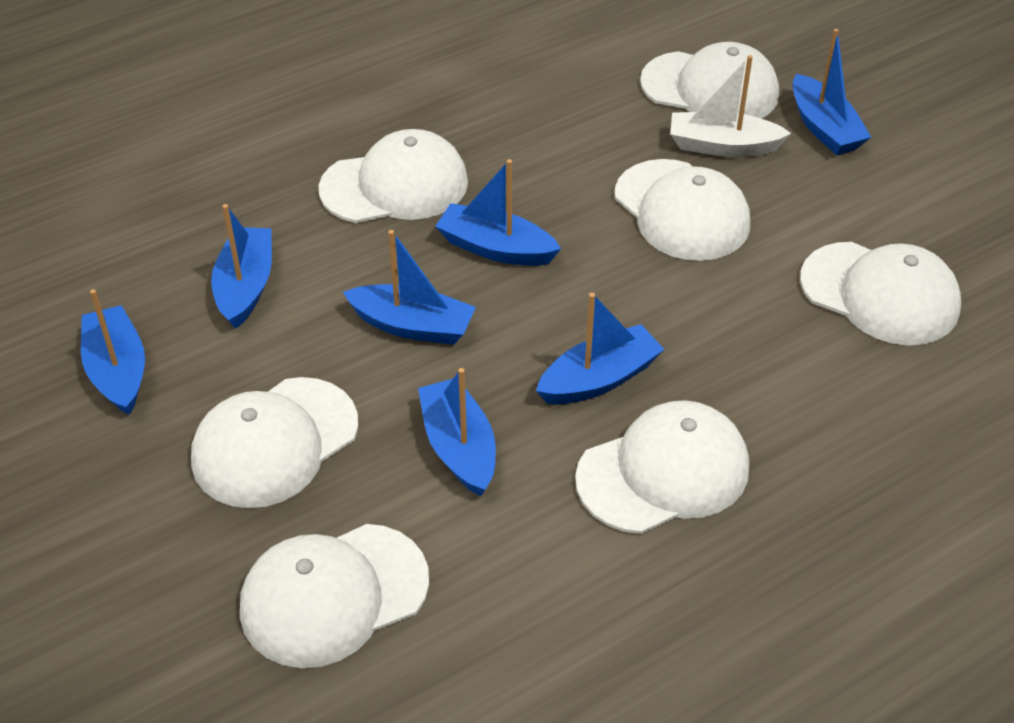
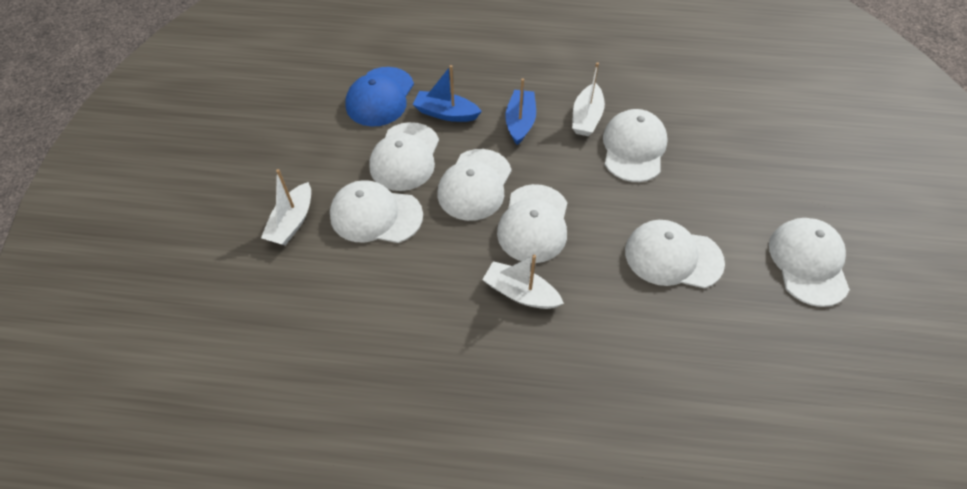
blue boat: 7 -> 2
blue cap: 0 -> 1
white boat: 1 -> 3

